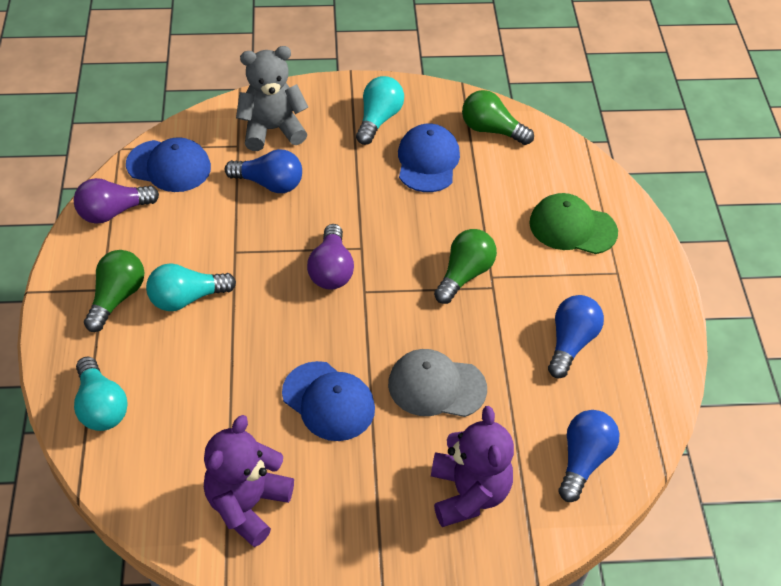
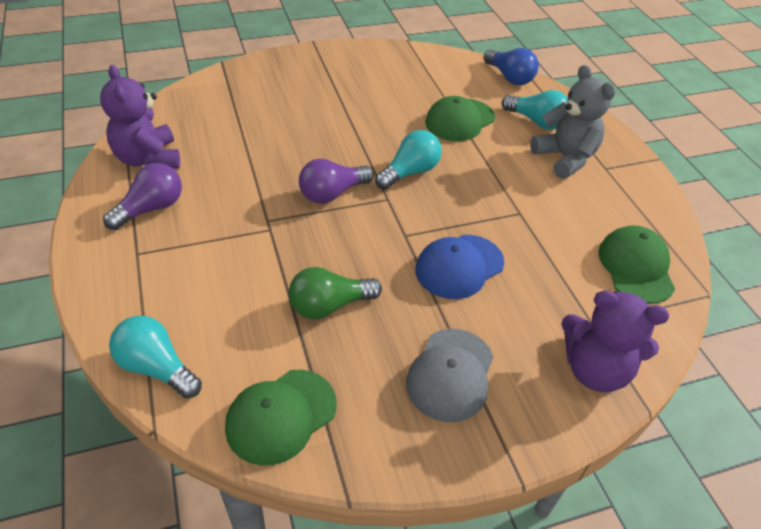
blue cap: 3 -> 1
blue light bulb: 3 -> 1
green cap: 1 -> 3
green light bulb: 3 -> 1

